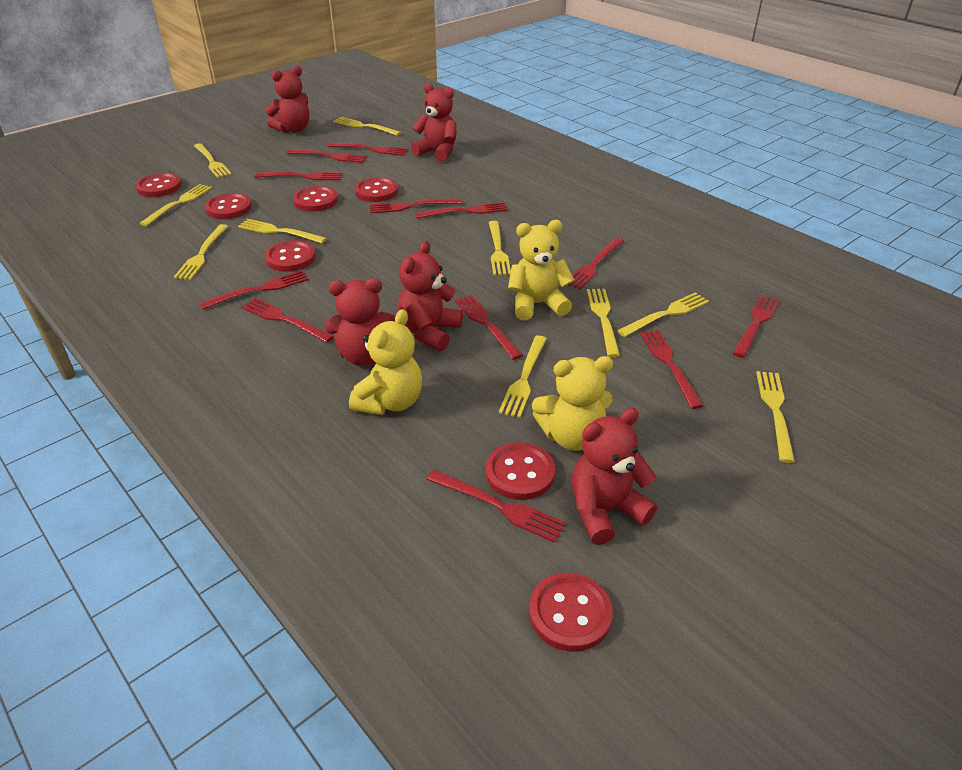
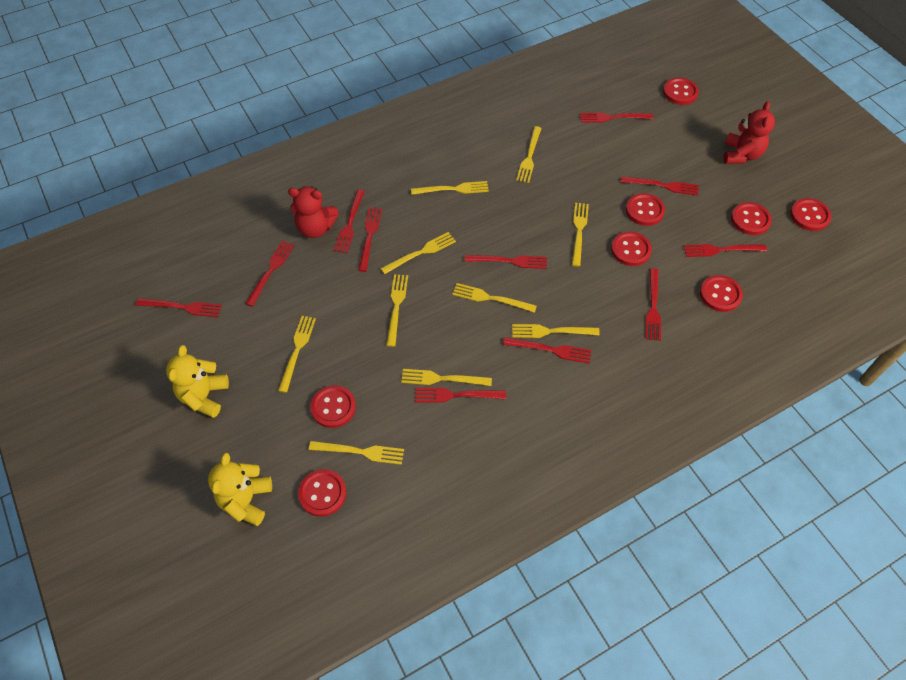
red button: 7 -> 8
red fork: 12 -> 11
red teddy bear: 5 -> 2
yellow teddy bear: 3 -> 2

